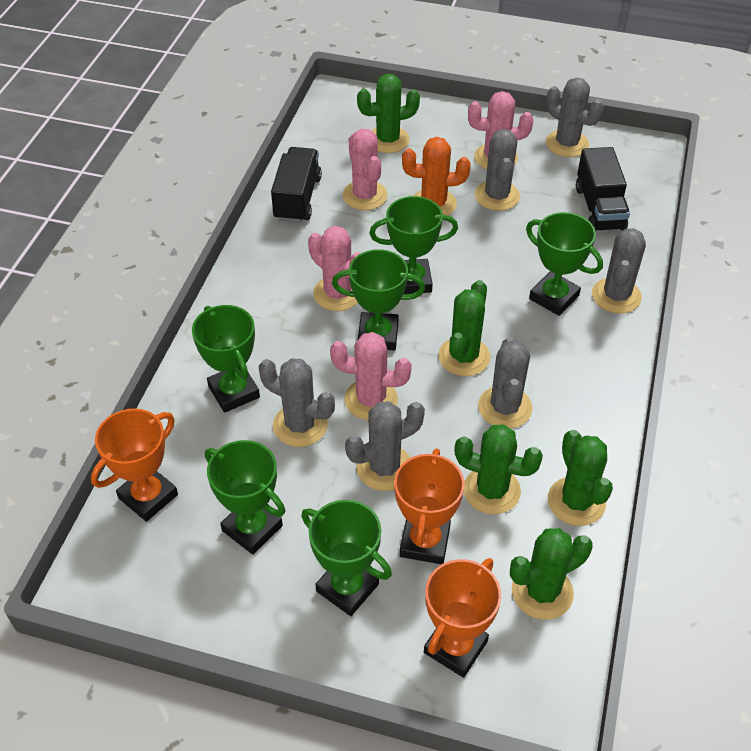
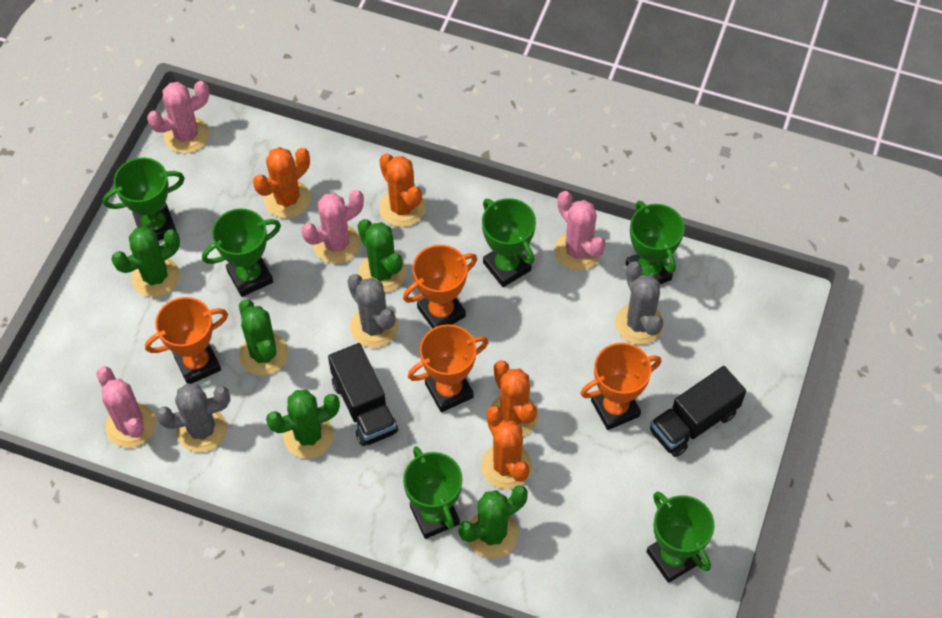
grey cactus: 6 -> 3
orange cactus: 1 -> 4
orange trophy: 3 -> 4

